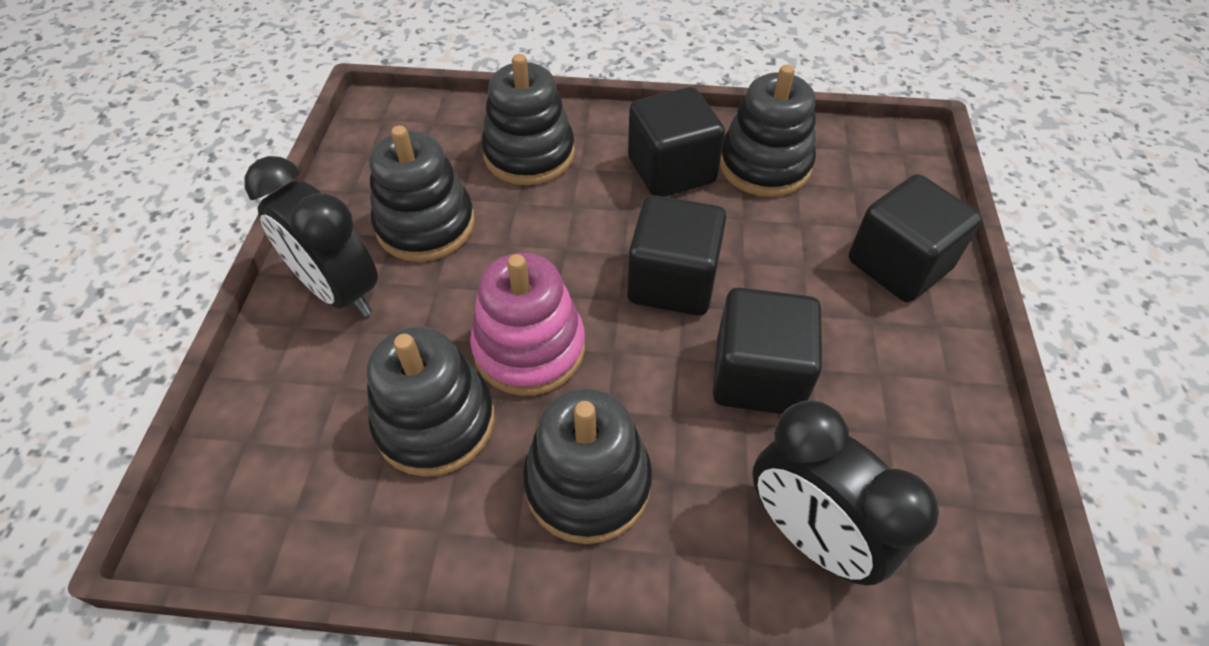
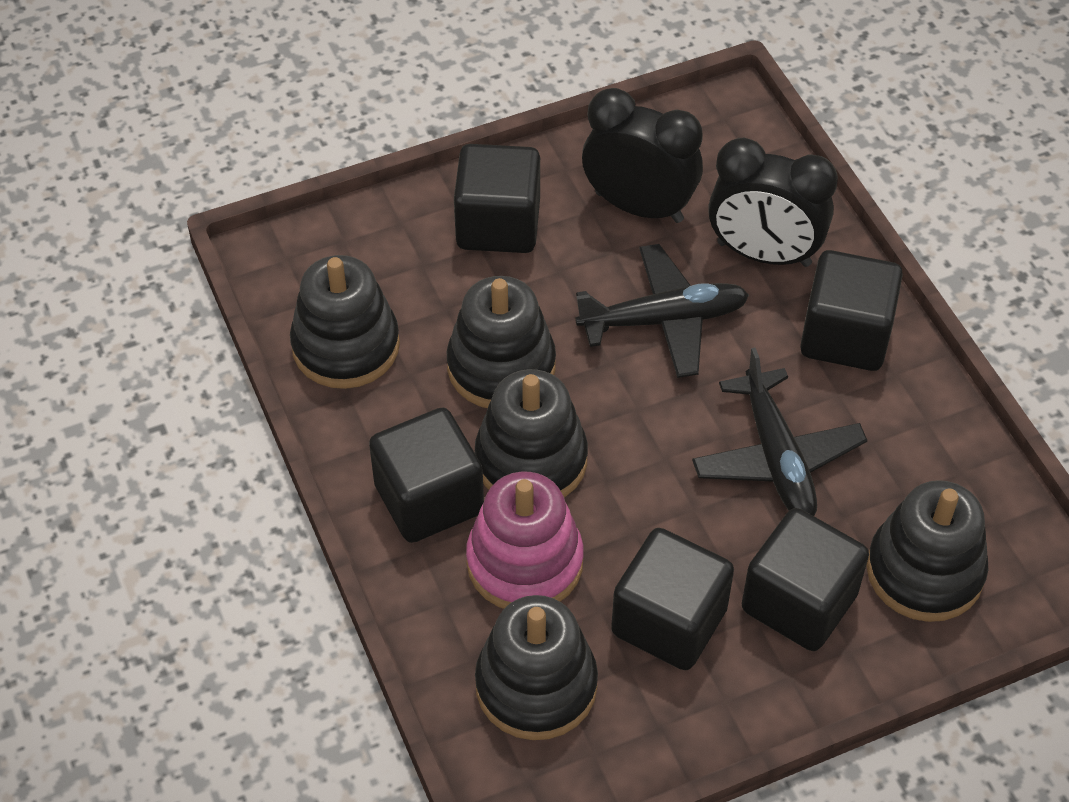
black cube: 4 -> 5
black plane: 0 -> 2

